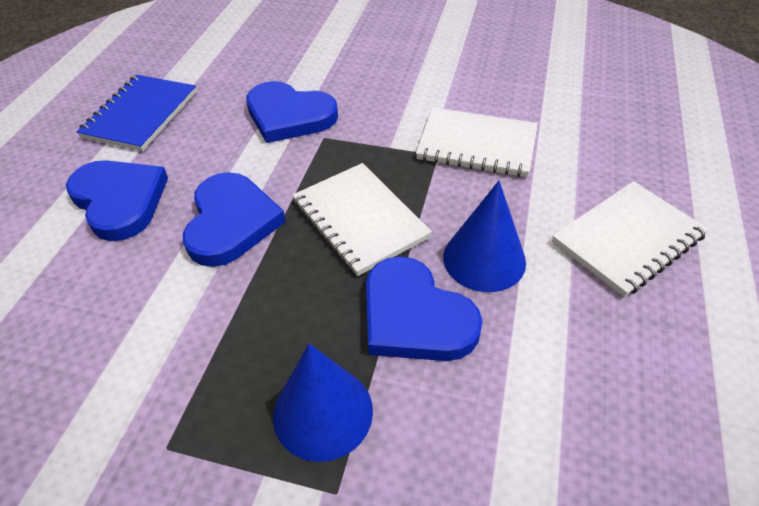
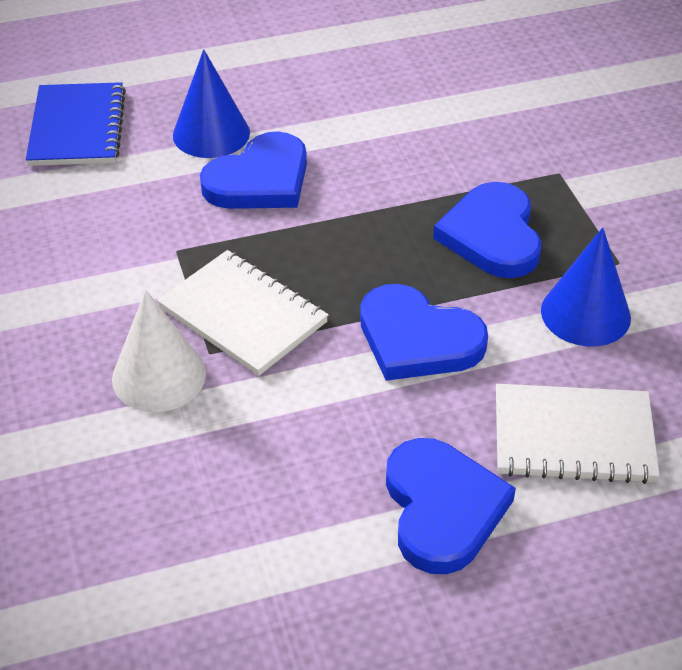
white cone: 0 -> 1
white notebook: 3 -> 2

